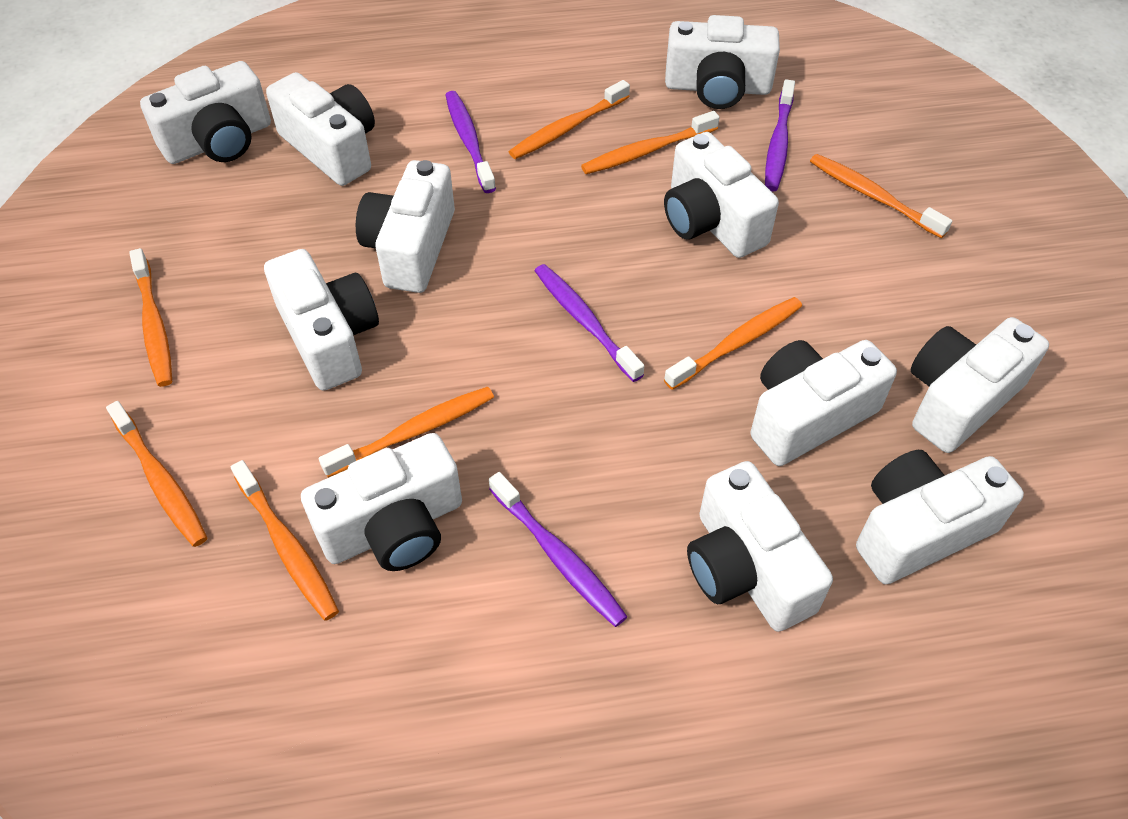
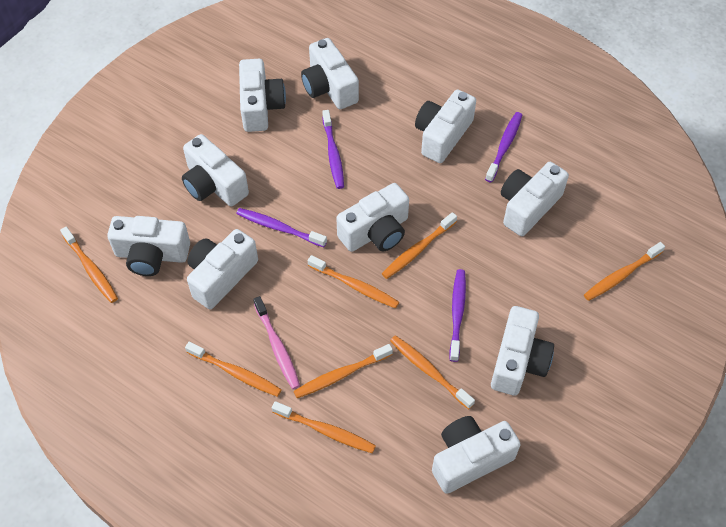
pink toothbrush: 0 -> 1
white camera: 11 -> 10

